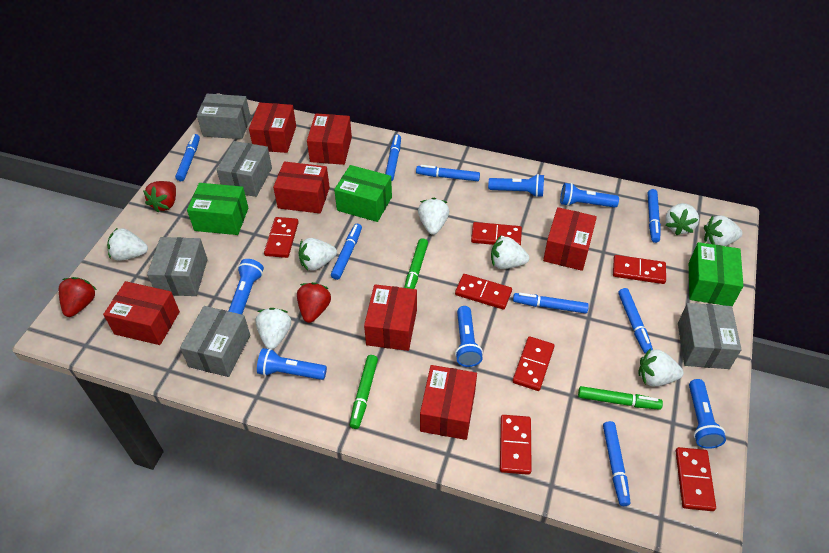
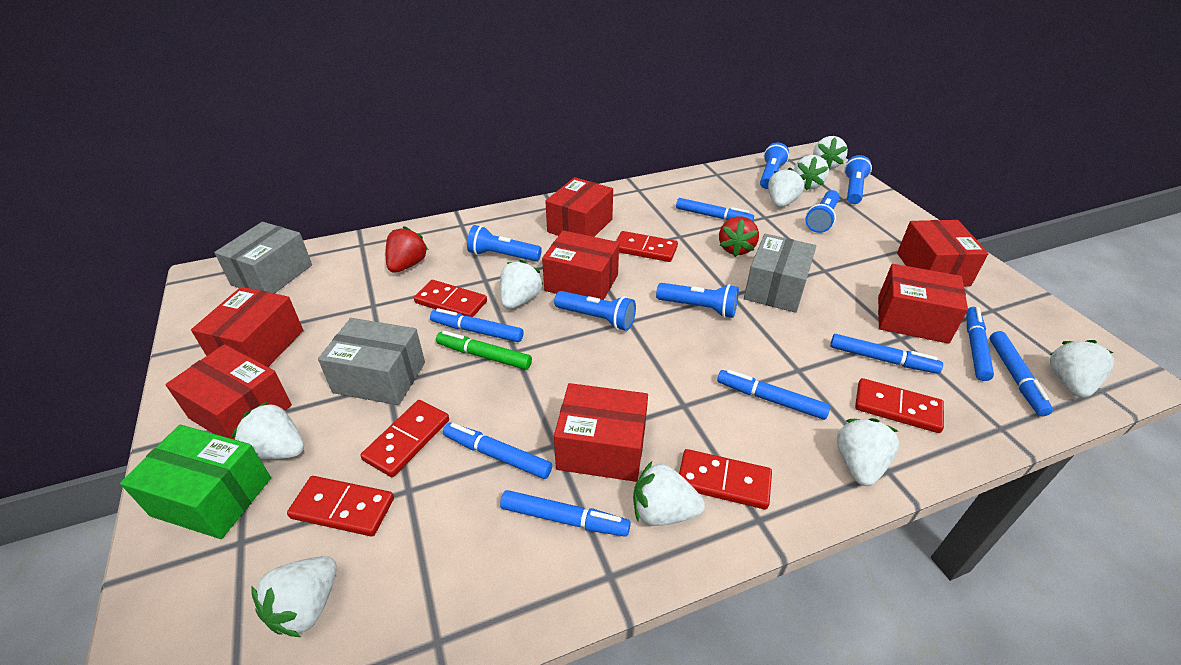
green box: 3 -> 1
green marker: 3 -> 1
grey box: 5 -> 3
red domino: 7 -> 6
red strawberry: 3 -> 2
white strawberry: 8 -> 9

